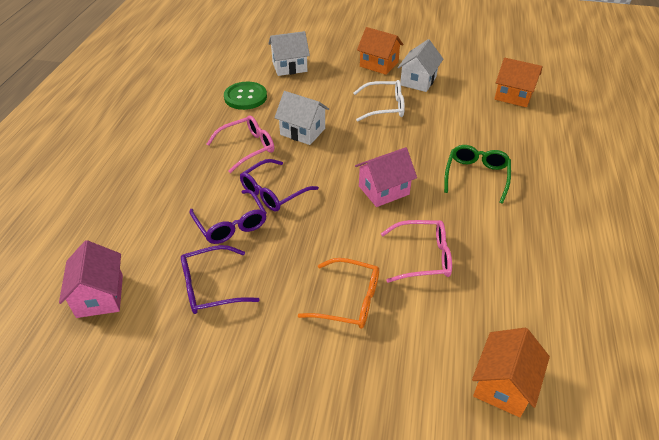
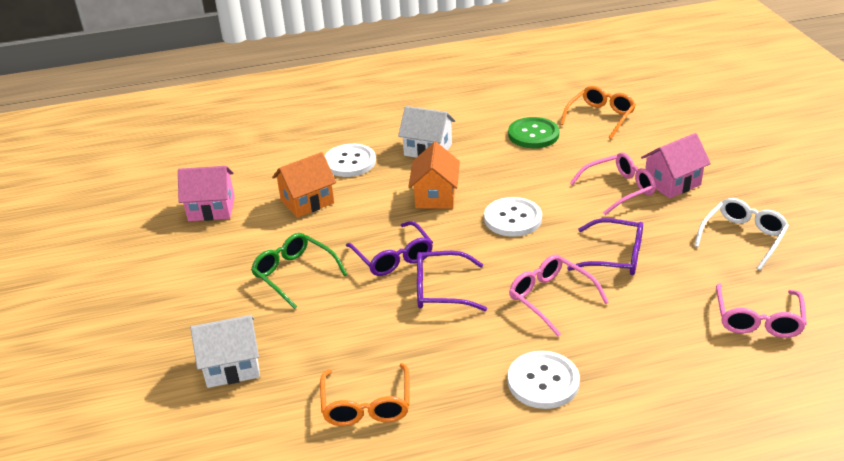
orange glasses: 1 -> 2
orange house: 3 -> 2
pink glasses: 2 -> 3
white button: 0 -> 3
white house: 3 -> 2

